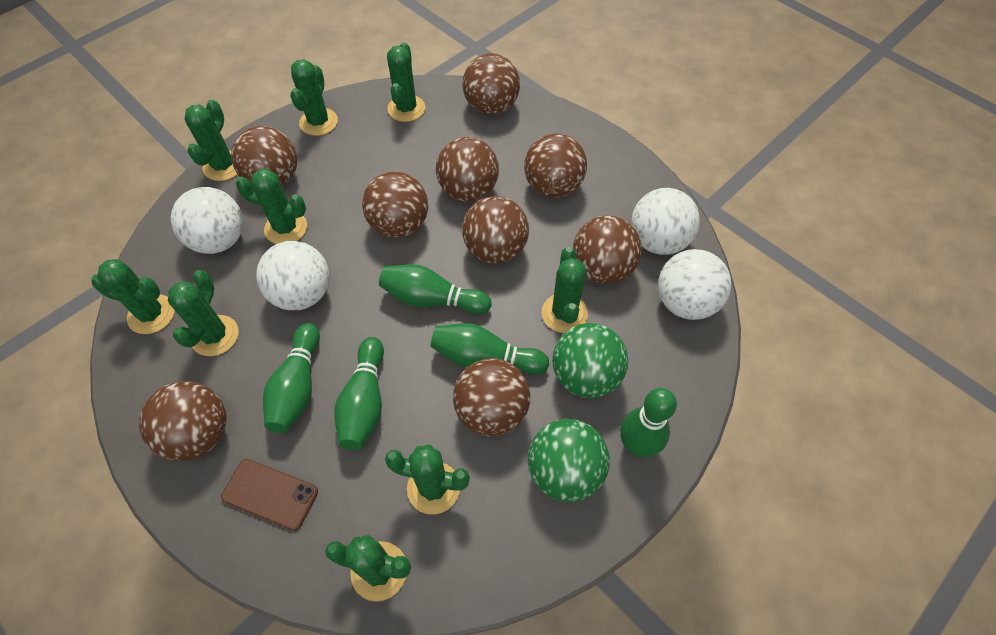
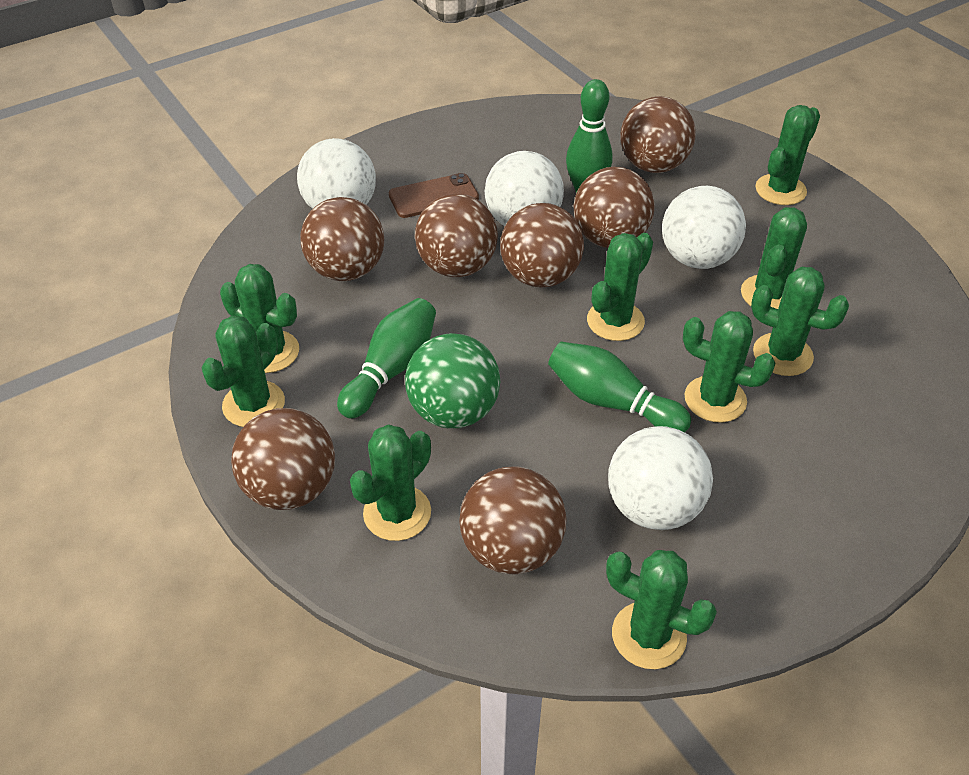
brown ball: 9 -> 7
green ball: 2 -> 1
green bowling pin: 5 -> 3

